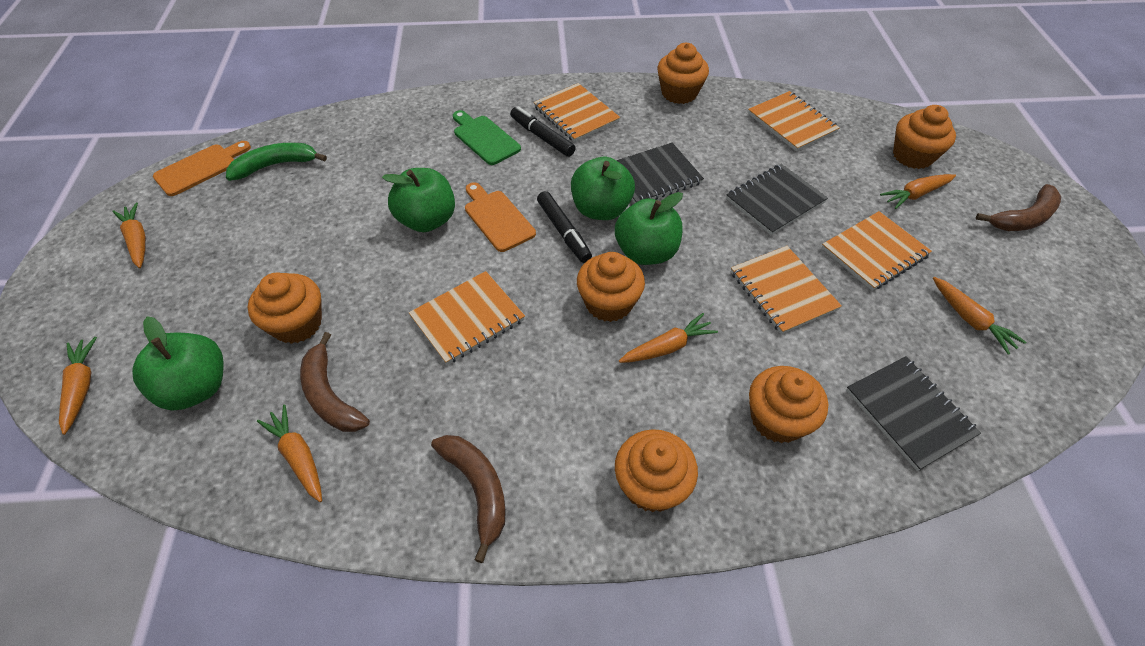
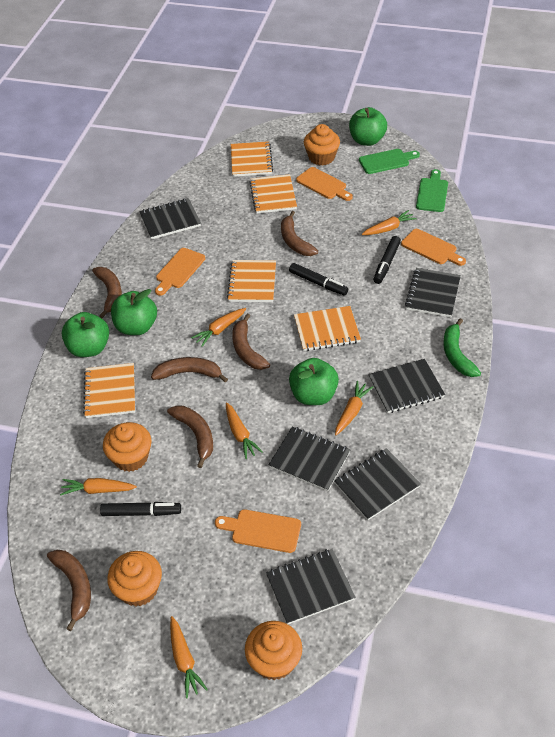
black marker: 2 -> 3
black notebook: 3 -> 6
brown banana: 3 -> 6
green cutting board: 1 -> 2
orange cupcake: 6 -> 4
orange cutting board: 2 -> 4

